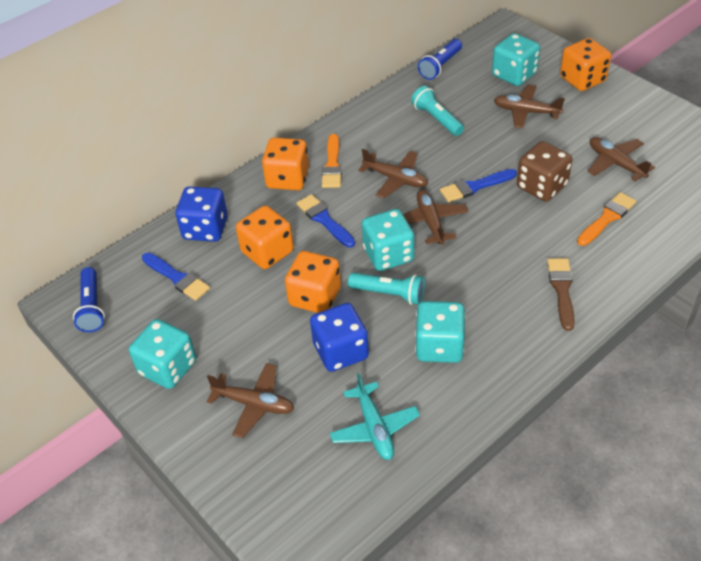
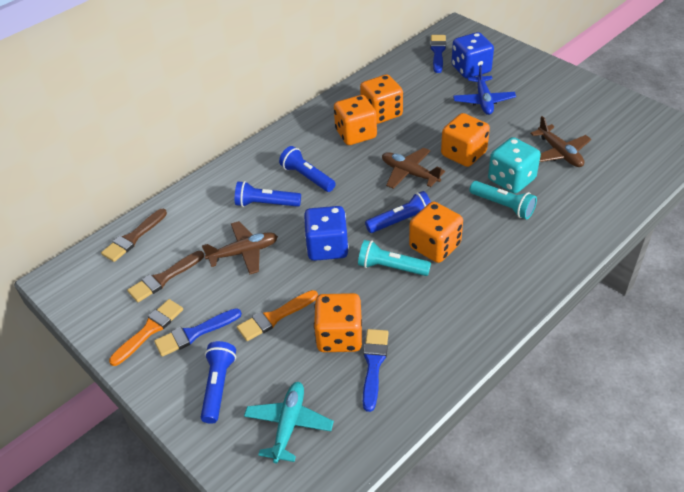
blue flashlight: 2 -> 4
blue plane: 0 -> 1
brown brush: 1 -> 2
brown dice: 1 -> 0
brown plane: 5 -> 3
orange dice: 4 -> 5
turquoise dice: 4 -> 1

